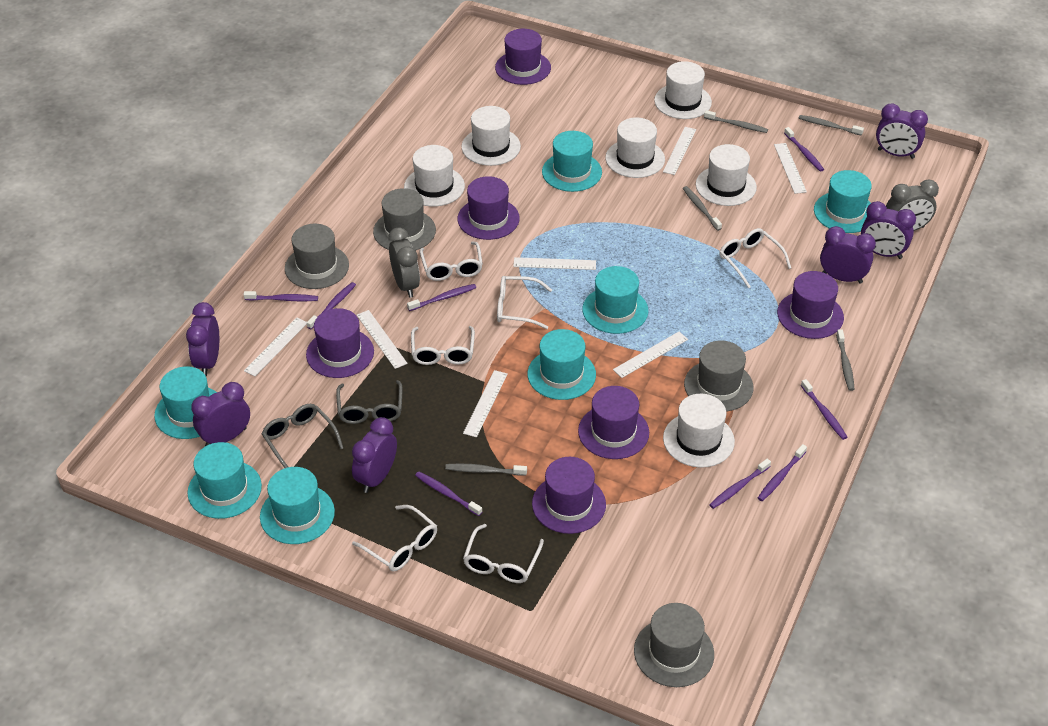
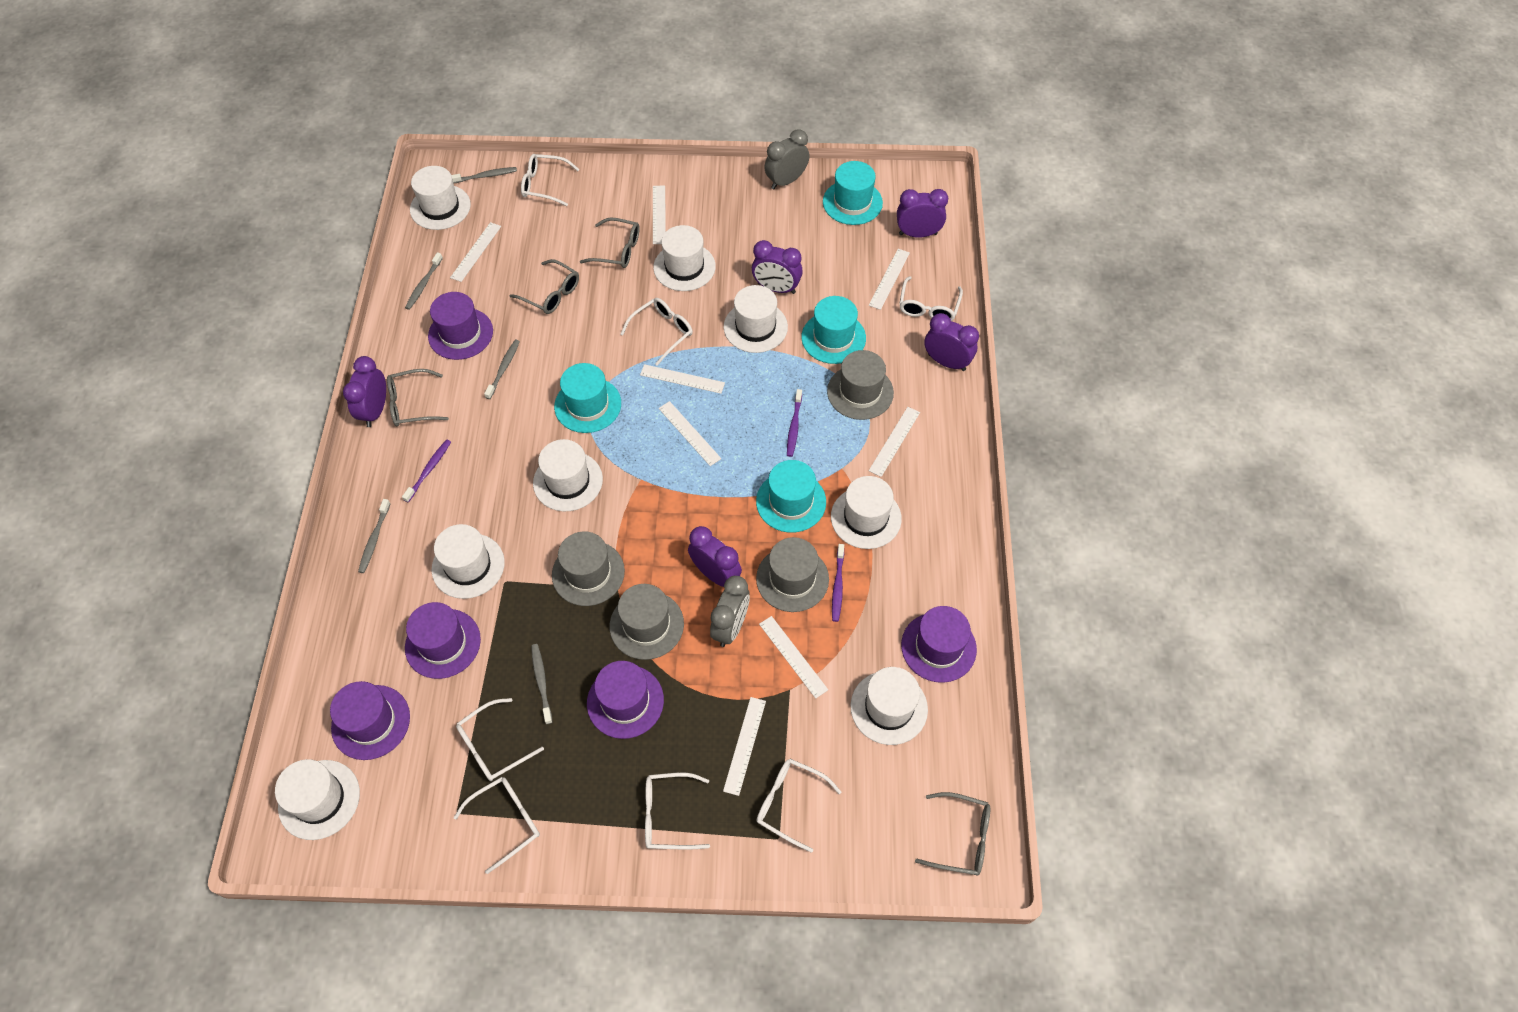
grey glasses: 2 -> 4
purple clock: 6 -> 5
purple hat: 6 -> 5
purple toothbrush: 8 -> 3
turquoise hat: 7 -> 4
white glasses: 6 -> 7
white hat: 6 -> 8
white ruler: 7 -> 8

